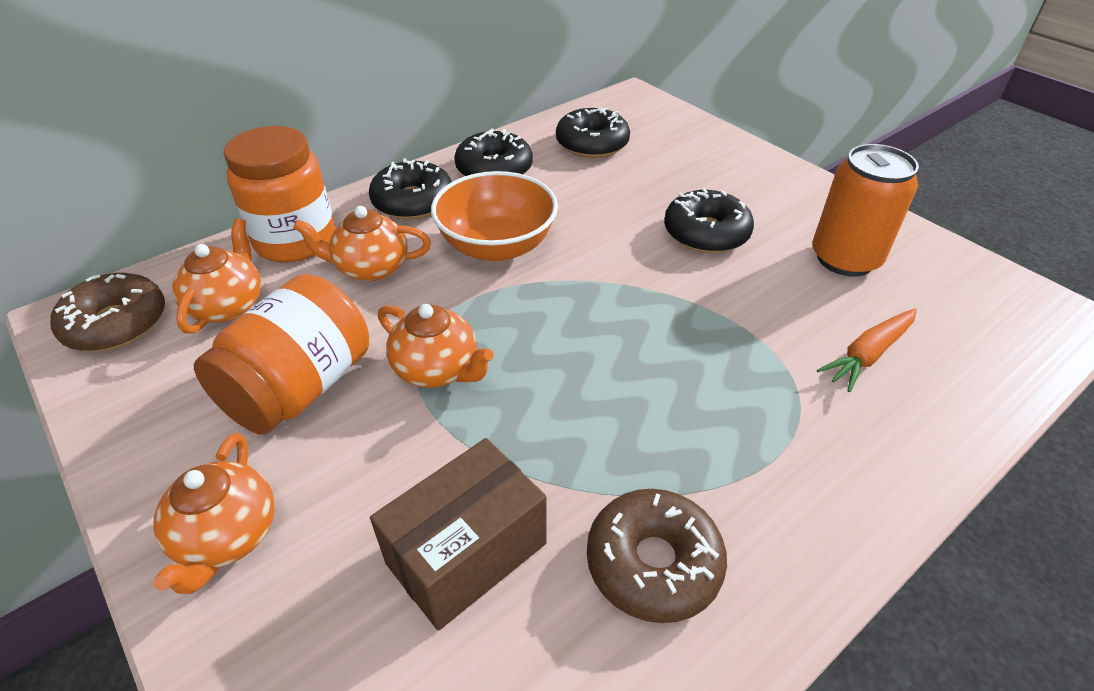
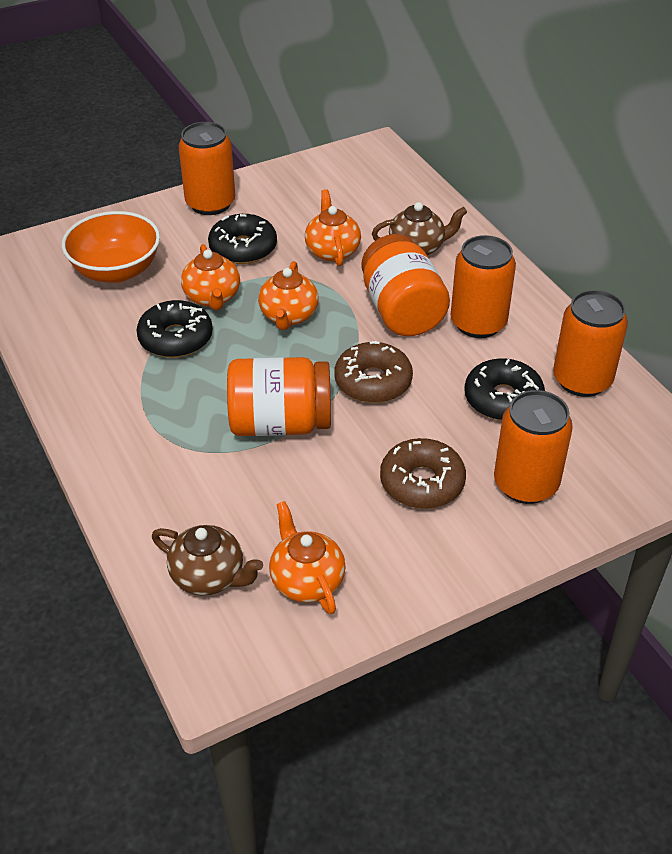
black donut: 4 -> 3
brown box: 1 -> 0
brown teapot: 0 -> 2
orange can: 1 -> 4
orange carrot: 1 -> 0

